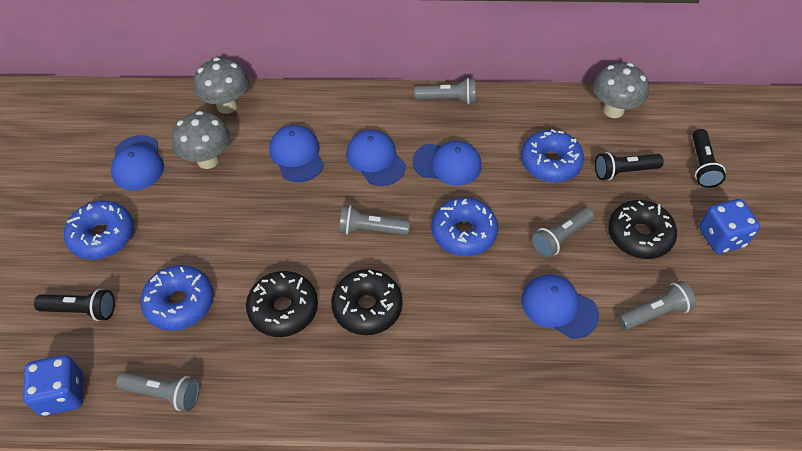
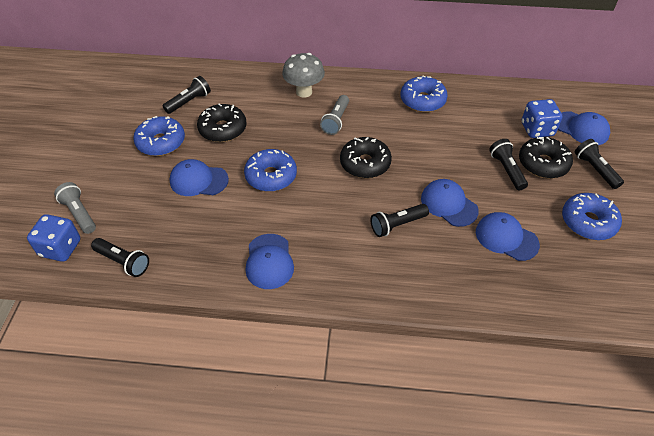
black flashlight: 3 -> 5
grey flashlight: 5 -> 2
grey mushroom: 3 -> 1

